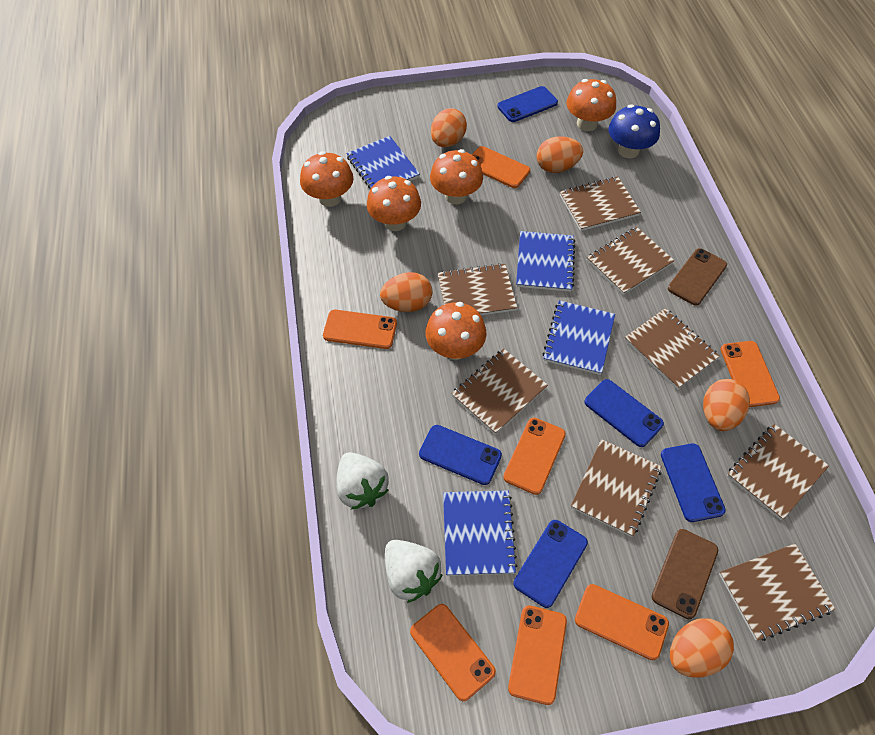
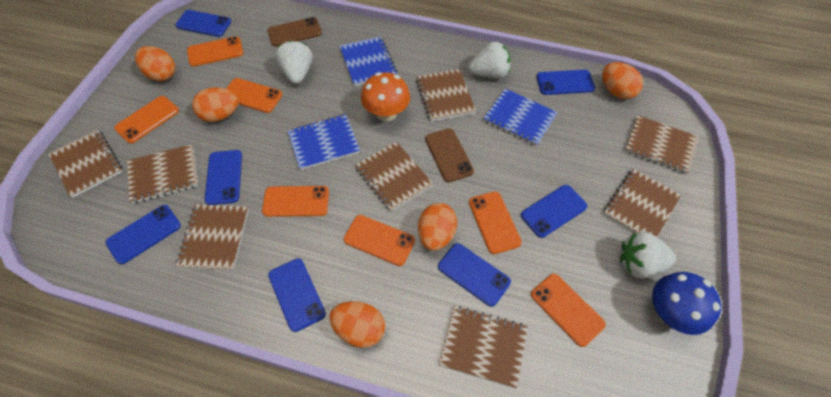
blue notebook: 4 -> 3
blue phone: 5 -> 7
orange mushroom: 5 -> 1
white strawberry: 2 -> 3

